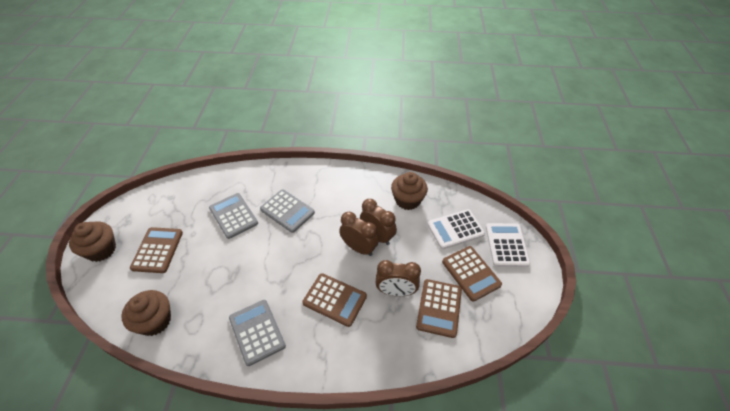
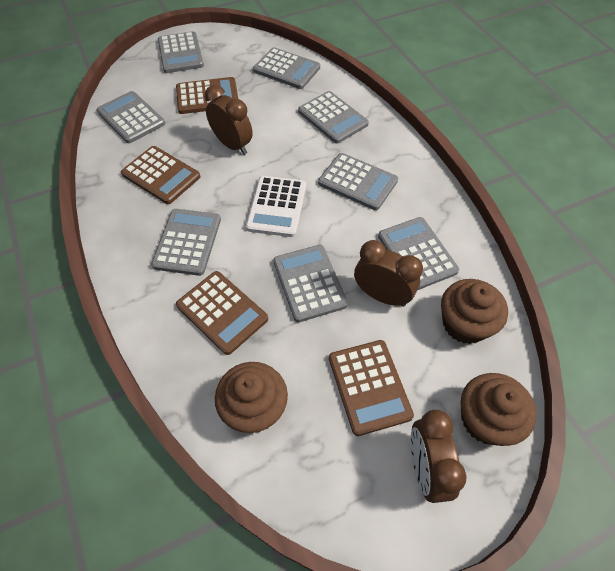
grey calculator: 3 -> 8
white calculator: 2 -> 1

